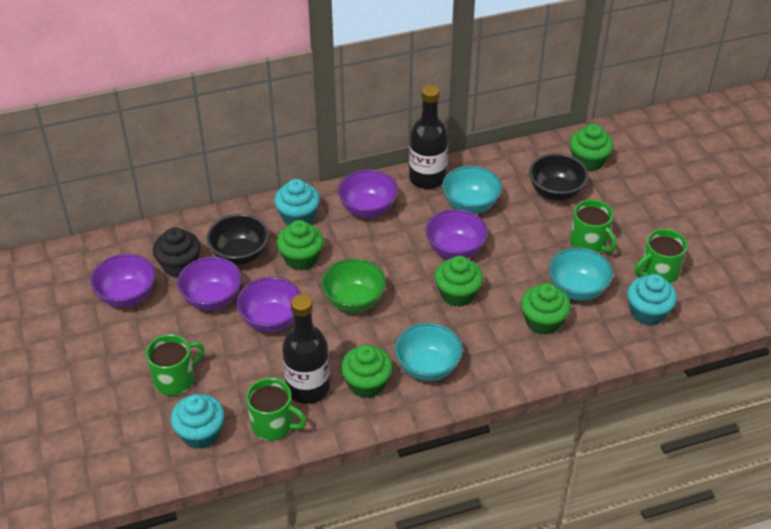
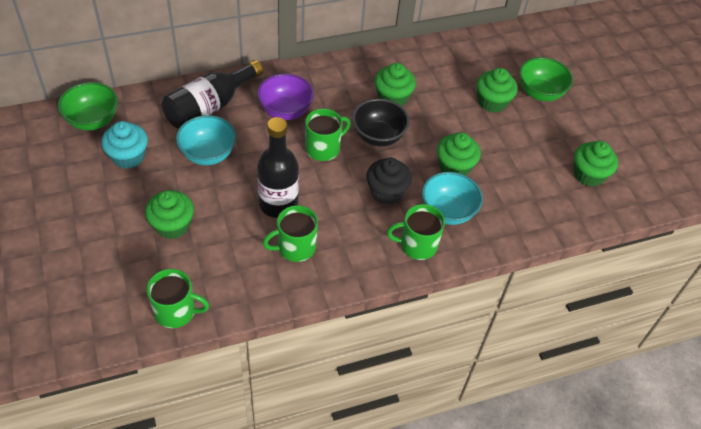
black bowl: 2 -> 1
green bowl: 1 -> 2
purple bowl: 5 -> 1
turquoise bowl: 3 -> 2
turquoise cupcake: 3 -> 1

